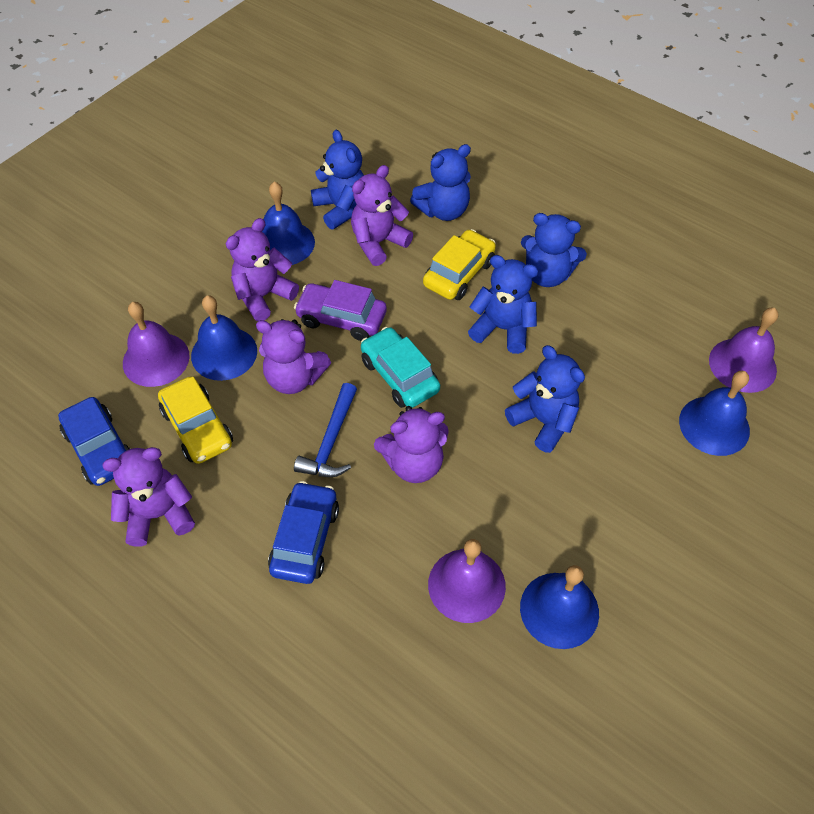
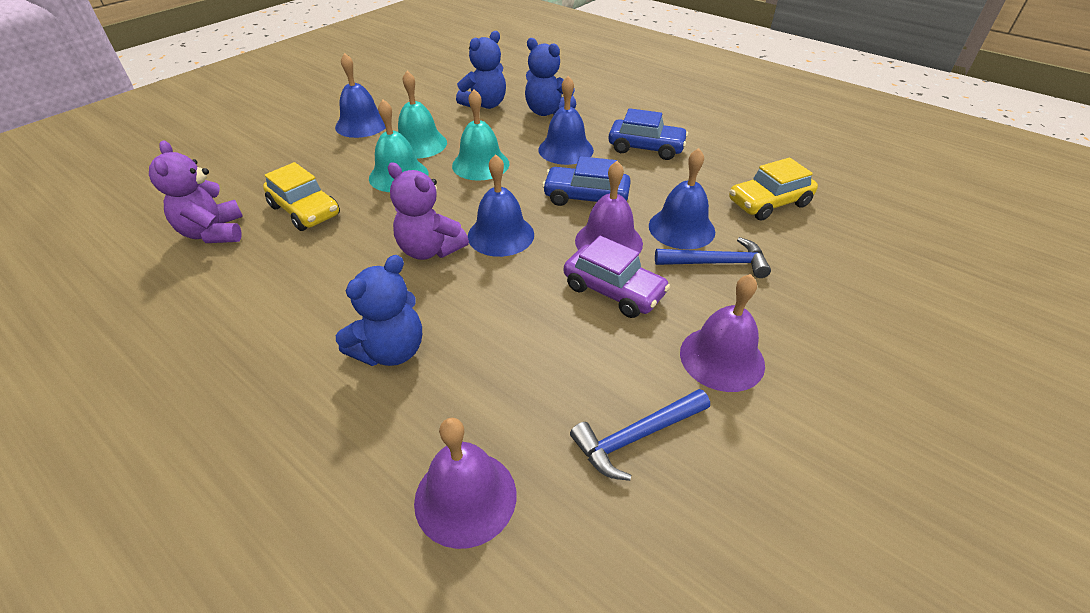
blue hammer: 1 -> 2
blue teddy bear: 5 -> 3
purple teddy bear: 5 -> 2
turquoise bell: 0 -> 3
turquoise car: 1 -> 0

